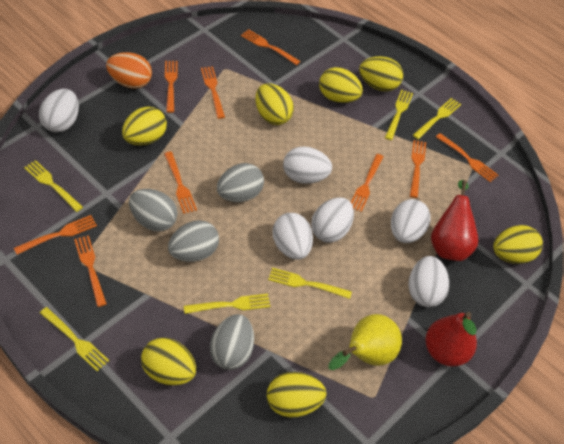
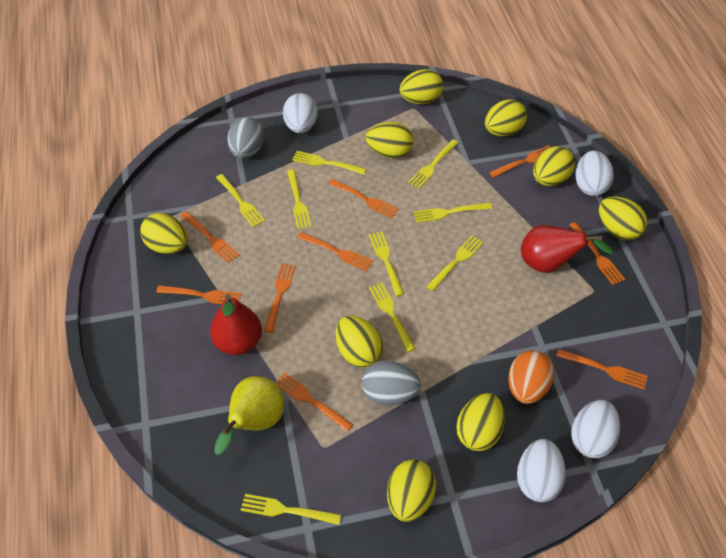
grey egg: 4 -> 2
white egg: 6 -> 4
yellow egg: 7 -> 9
yellow fork: 6 -> 9

